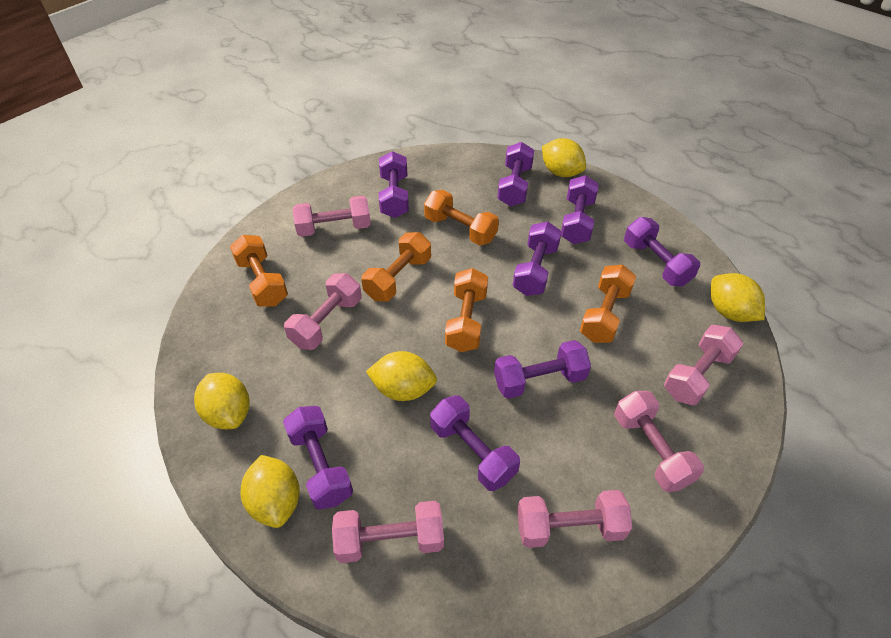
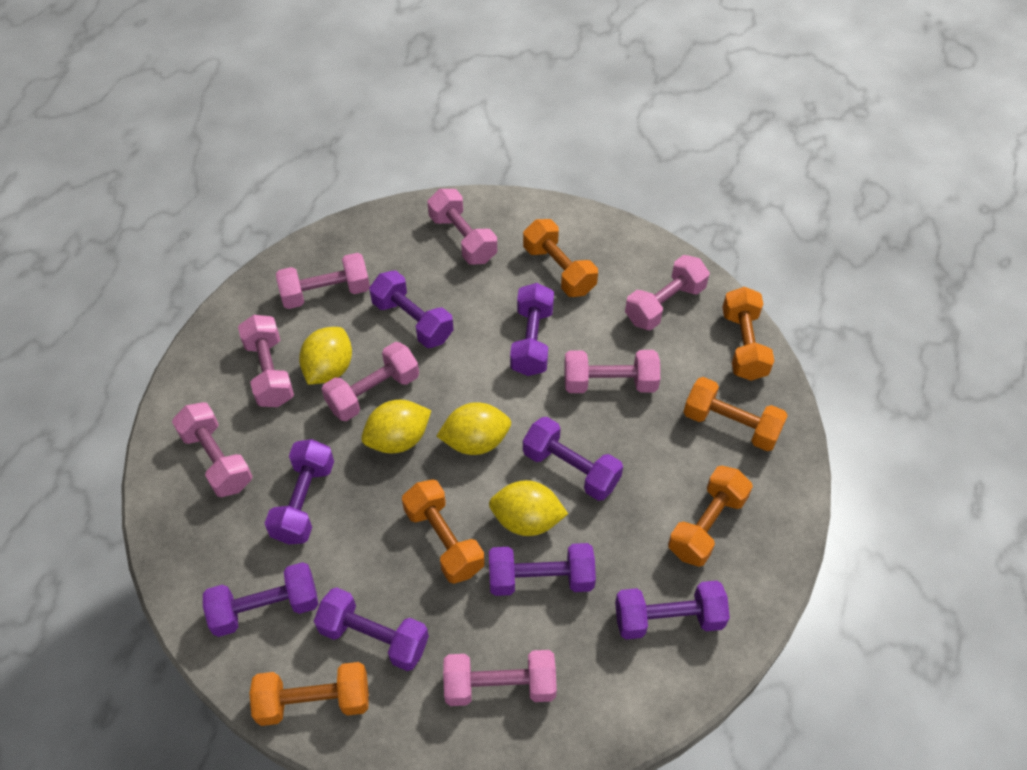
orange dumbbell: 5 -> 6
pink dumbbell: 6 -> 8
yellow lemon: 5 -> 4

